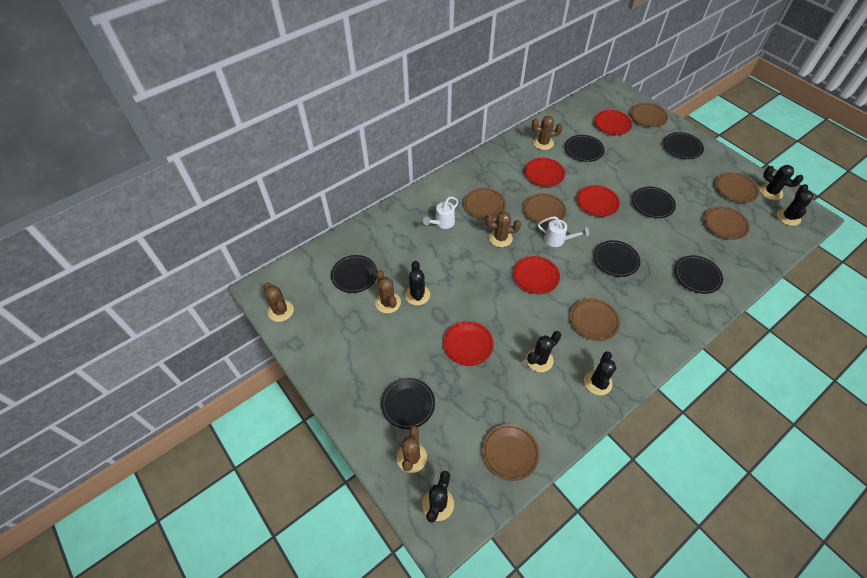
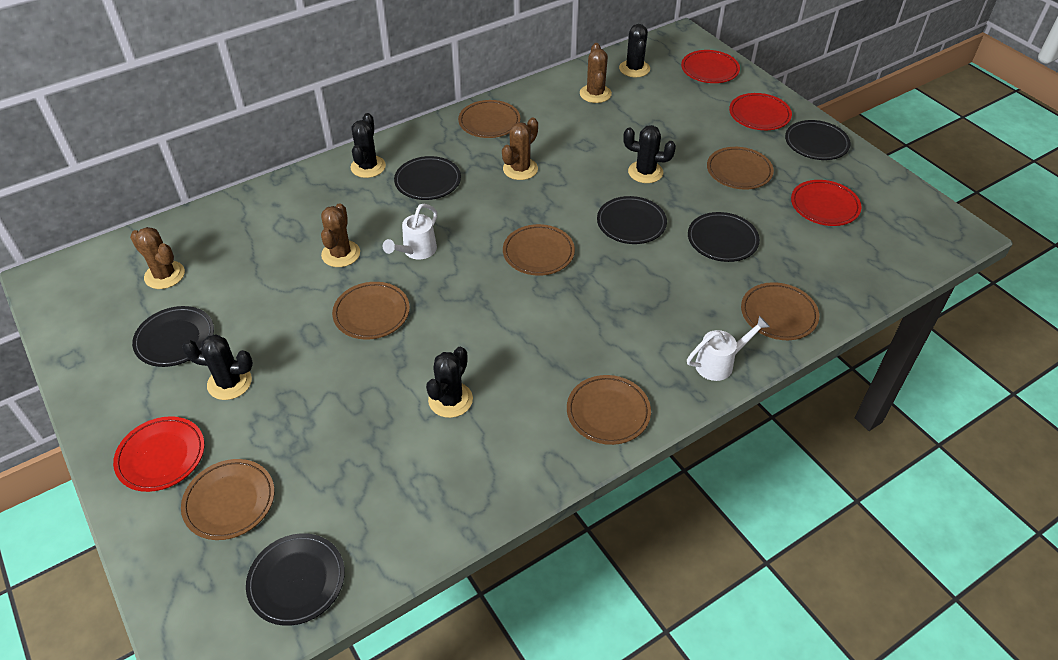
black cactus: 6 -> 5
black plate: 7 -> 6
brown cactus: 5 -> 4
red plate: 5 -> 4

